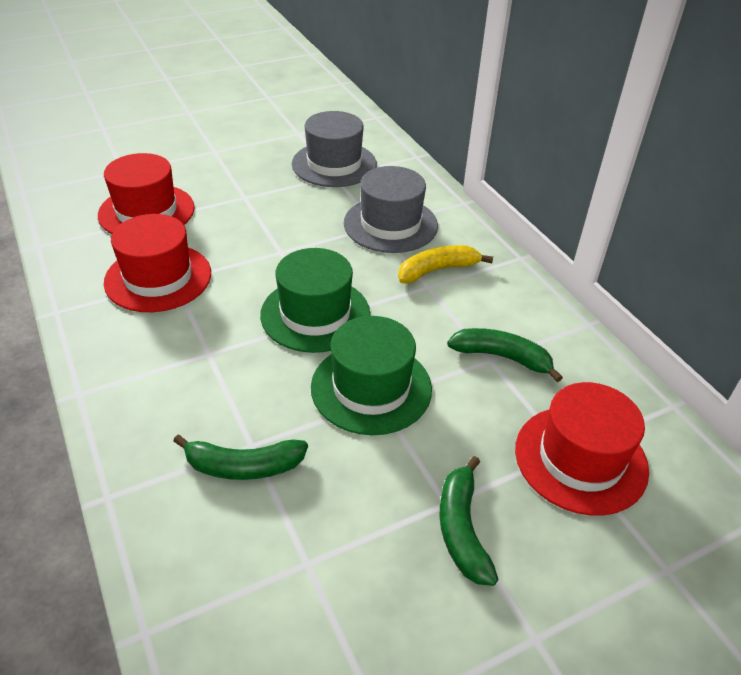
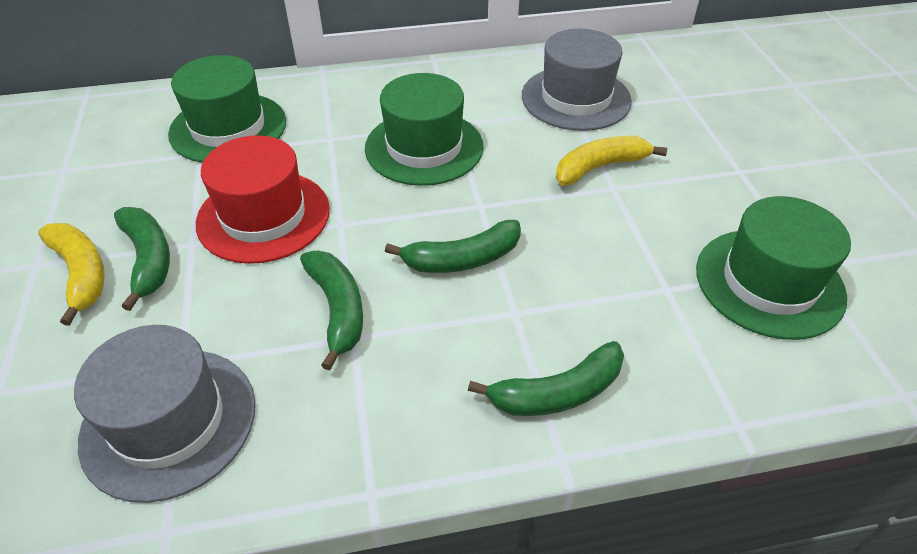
green banana: 3 -> 4
green hat: 2 -> 3
red hat: 3 -> 1
yellow banana: 1 -> 2

